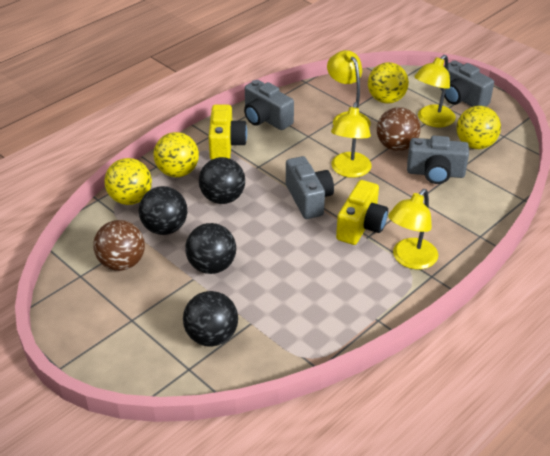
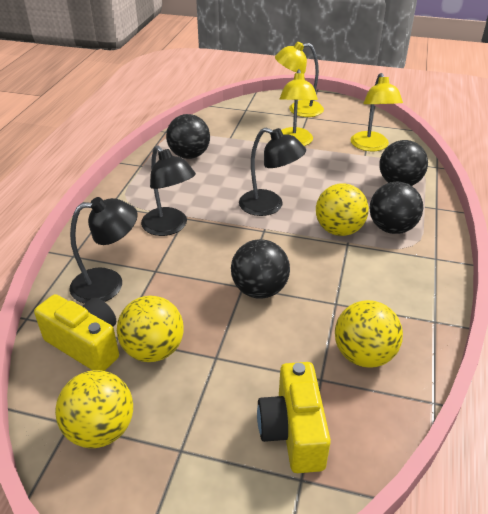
black lamp: 0 -> 3
brown ball: 2 -> 0
grey camera: 4 -> 0
yellow lamp: 4 -> 3

